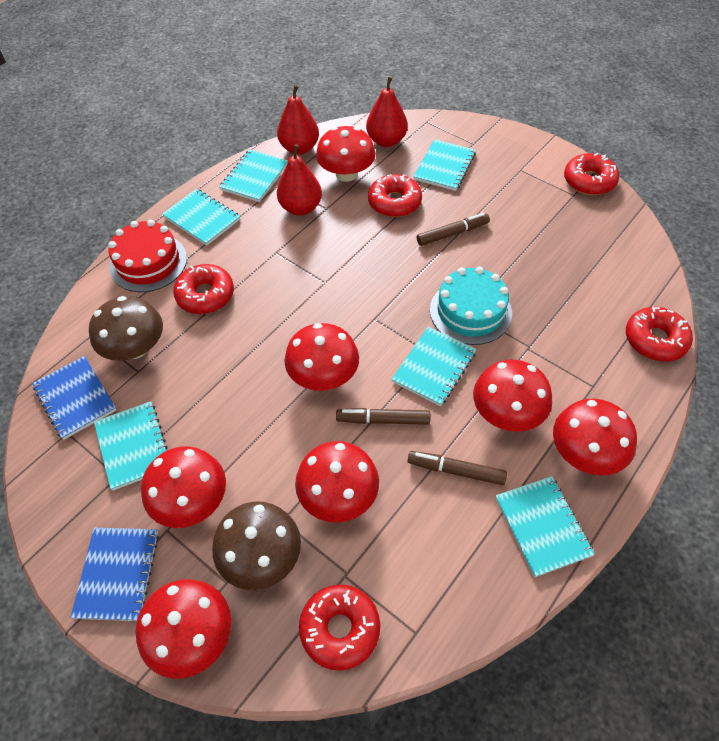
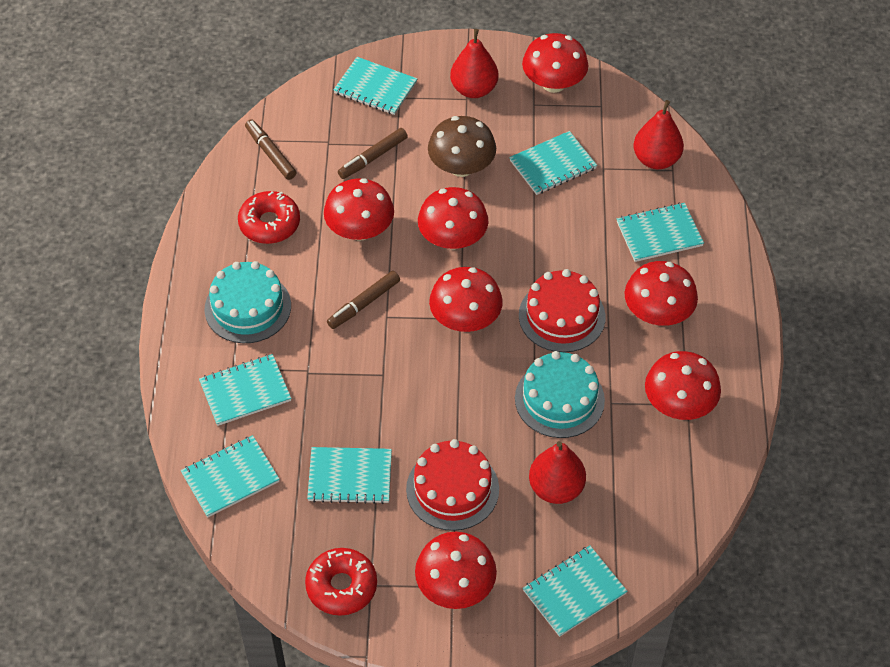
blue notebook: 2 -> 0
brown mushroom: 2 -> 1
red cake: 1 -> 2
red donut: 5 -> 2
turquoise cake: 1 -> 2
turquoise notebook: 6 -> 7

